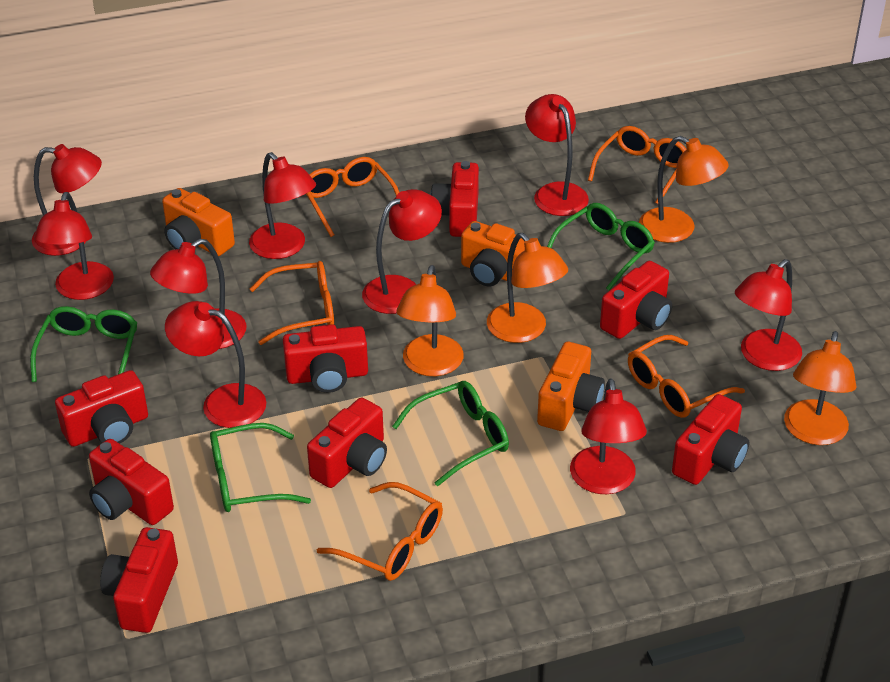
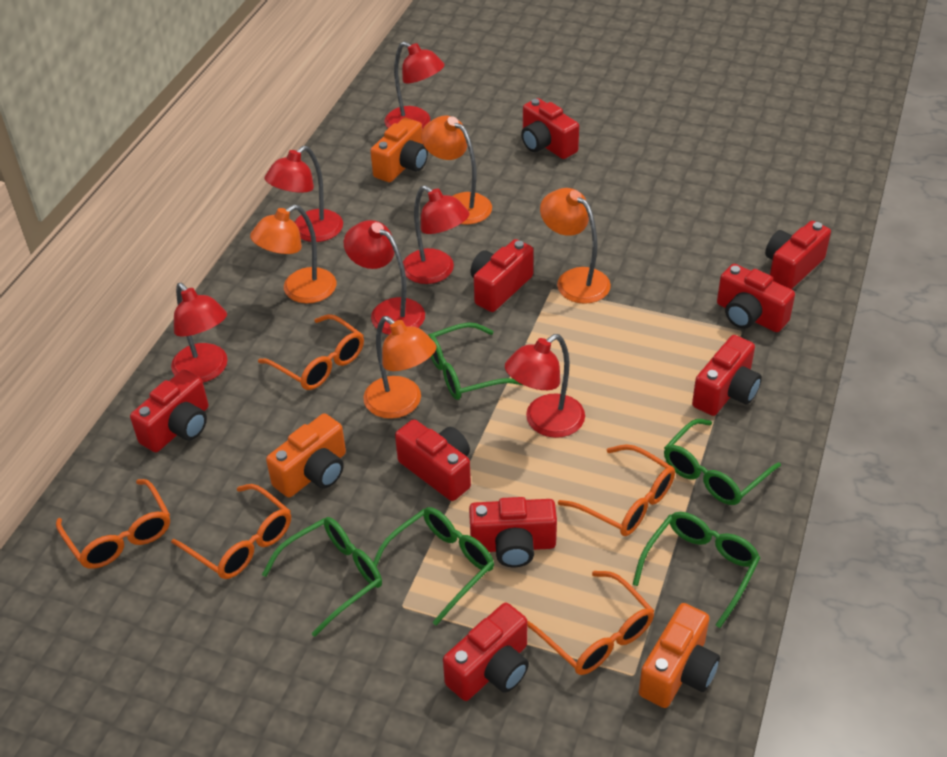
green glasses: 4 -> 5
red camera: 8 -> 9
red lamp: 9 -> 6

